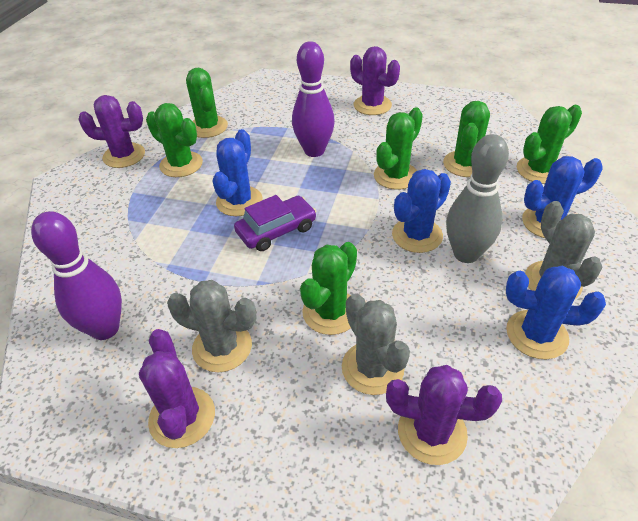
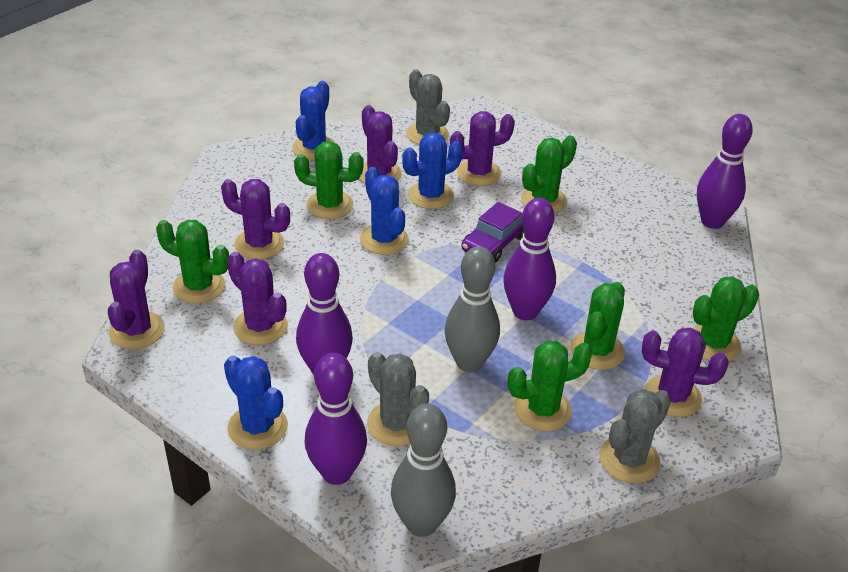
grey bowling pin: 1 -> 2
purple bowling pin: 2 -> 4
purple cactus: 4 -> 6

